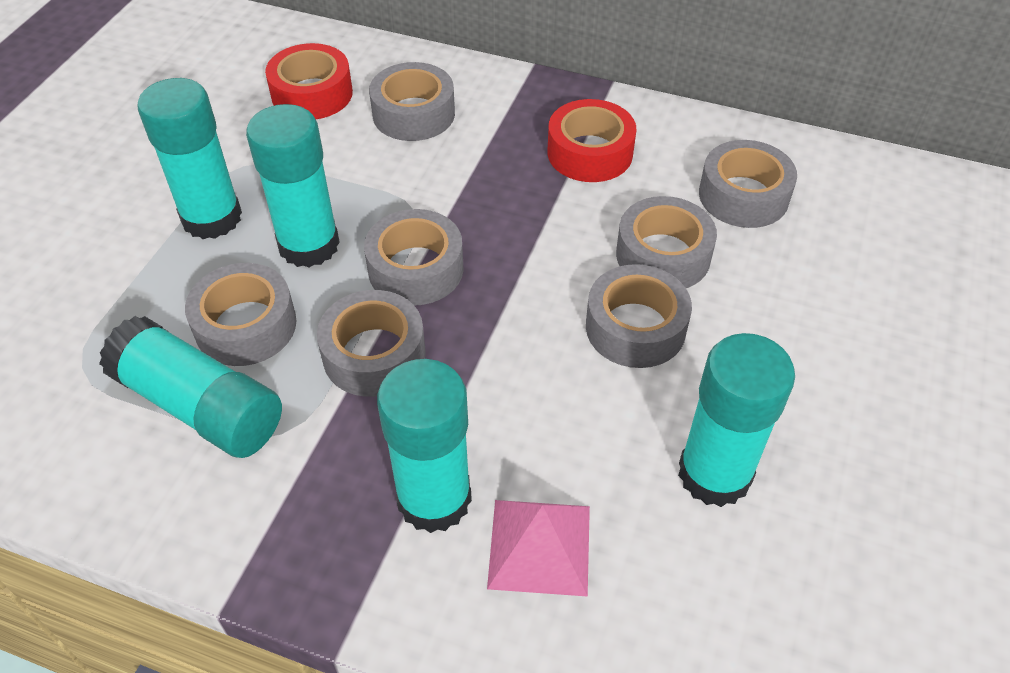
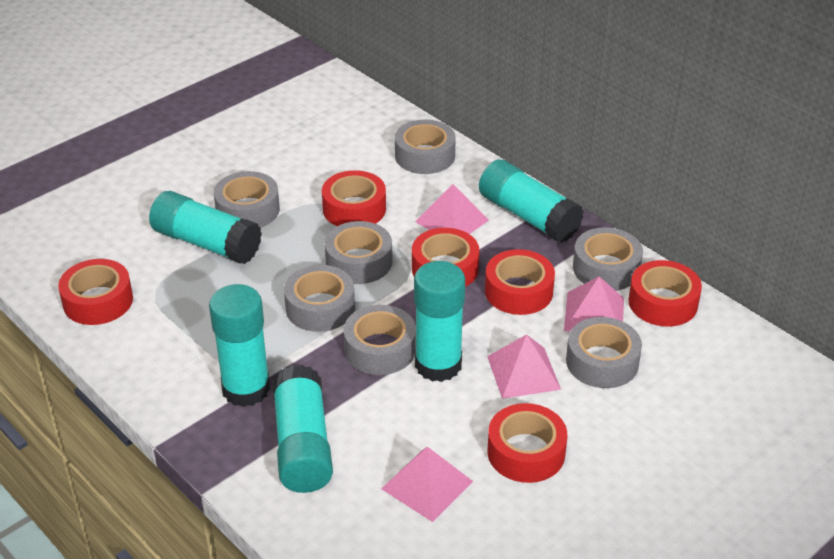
pink pyramid: 1 -> 4
red tape: 2 -> 6

